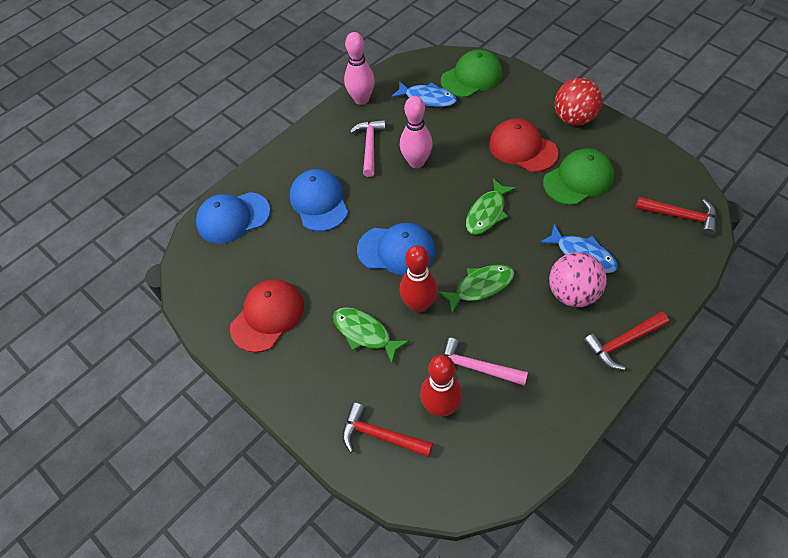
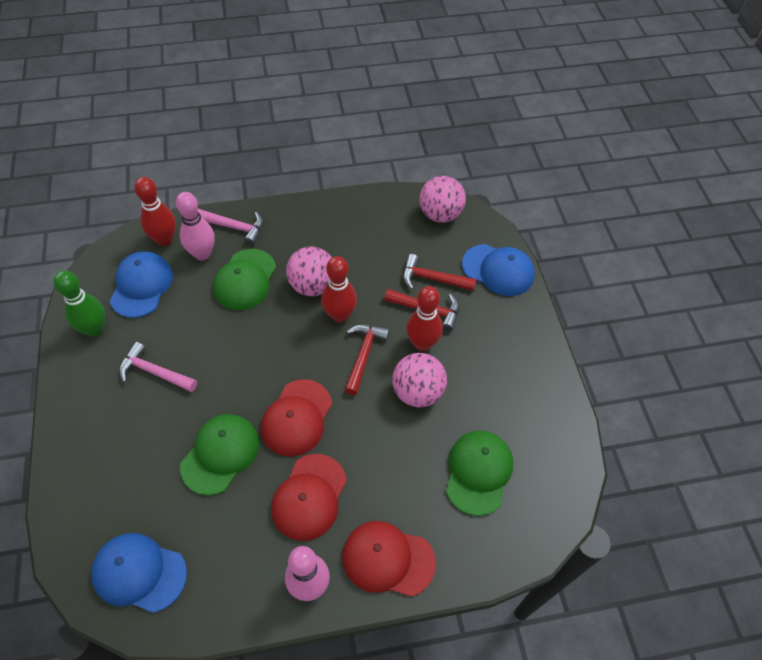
blue fish: 2 -> 0
green bowling pin: 0 -> 1
green cap: 2 -> 3
green fish: 3 -> 0
pink ball: 1 -> 3
red ball: 1 -> 0
red bowling pin: 2 -> 3
red cap: 2 -> 3

